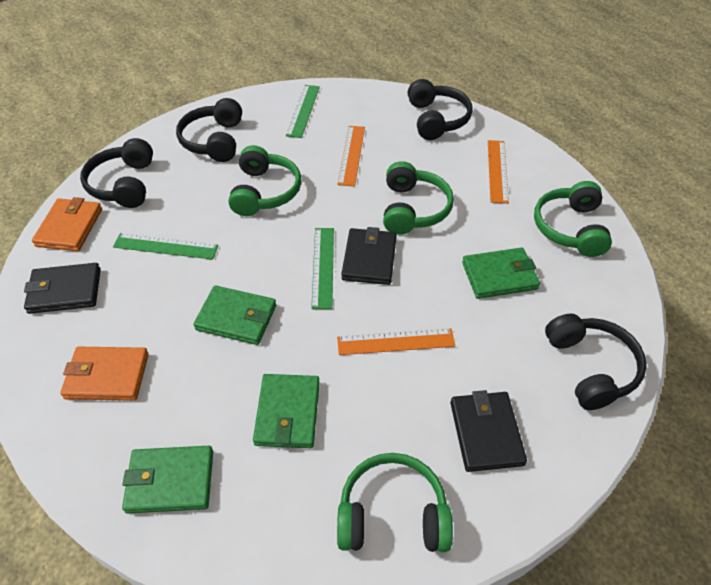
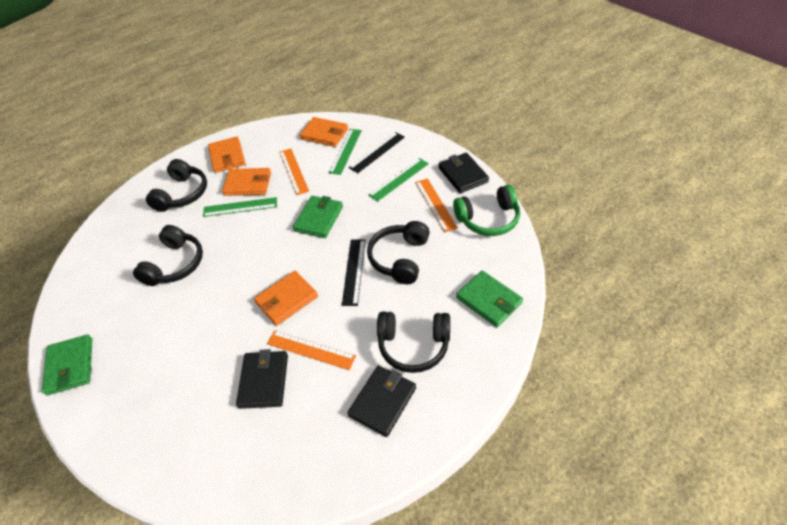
black ruler: 0 -> 2
green headphones: 4 -> 1
green wallet: 4 -> 3
orange wallet: 2 -> 4

